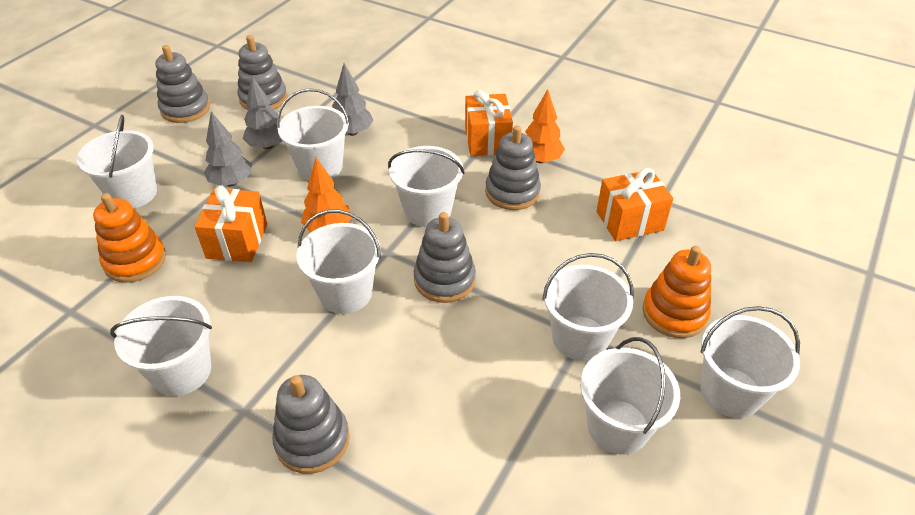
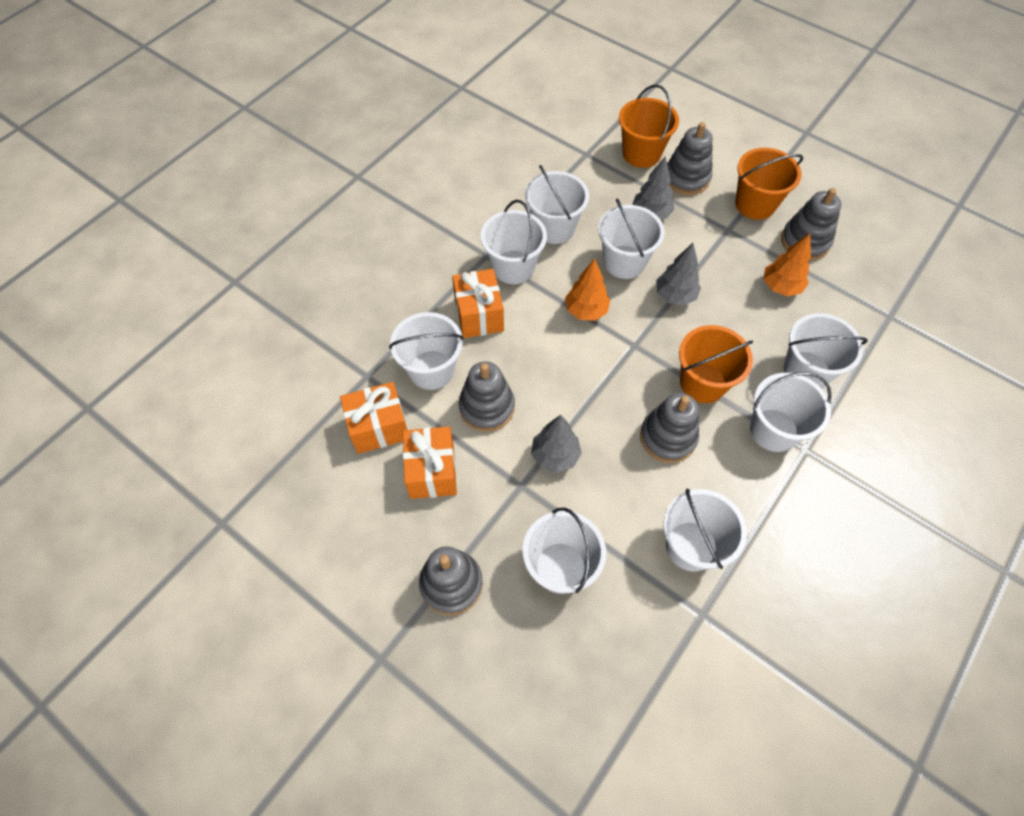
orange bucket: 0 -> 3
orange stacking toy: 2 -> 0

